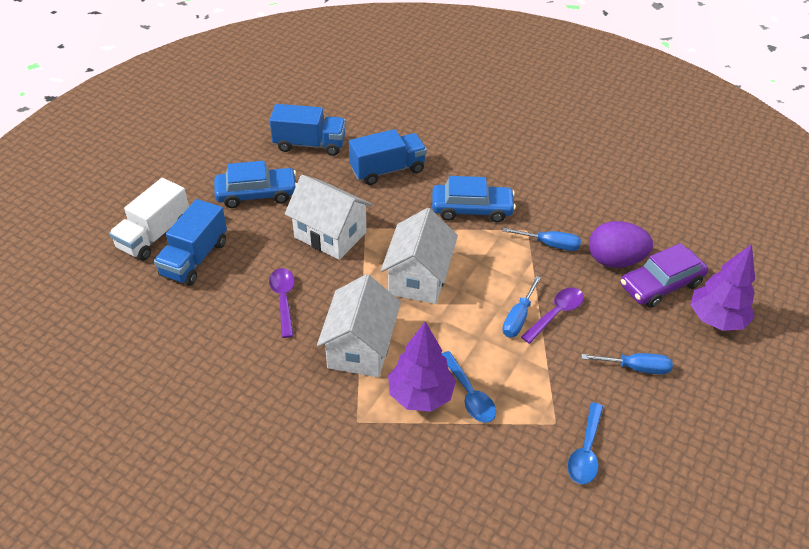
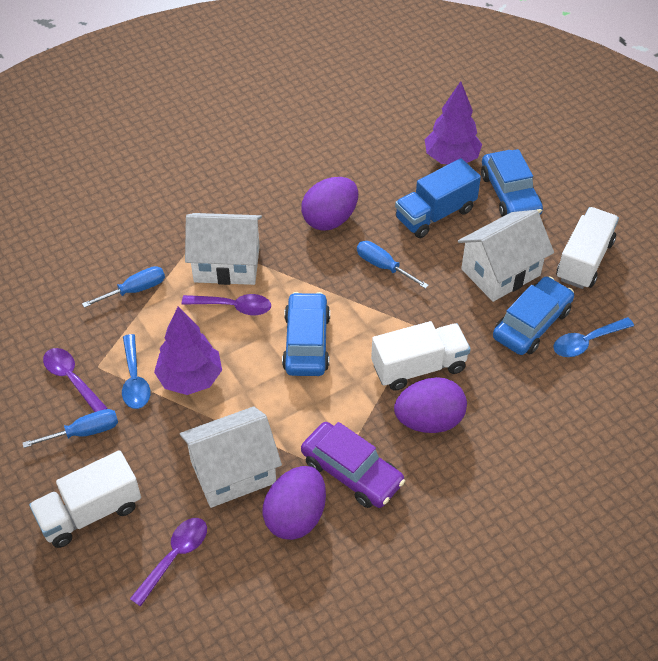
blue car: 2 -> 3
blue truck: 3 -> 1
purple egg: 1 -> 3
purple spoon: 2 -> 3
white truck: 1 -> 3

